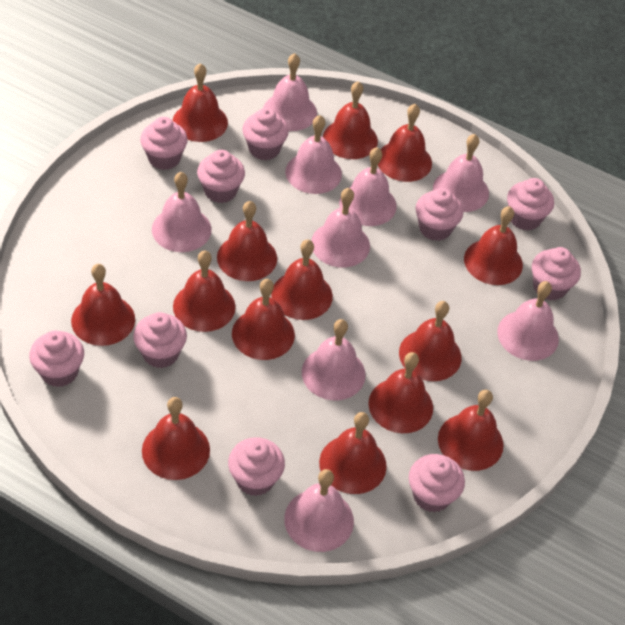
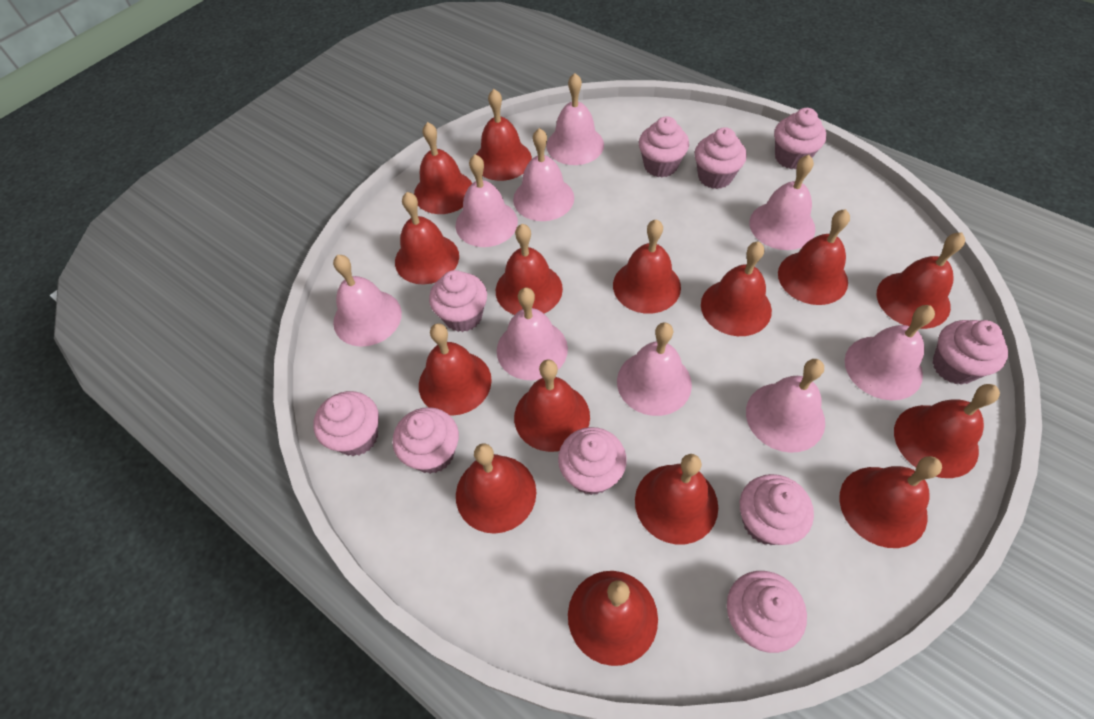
red bell: 14 -> 15

